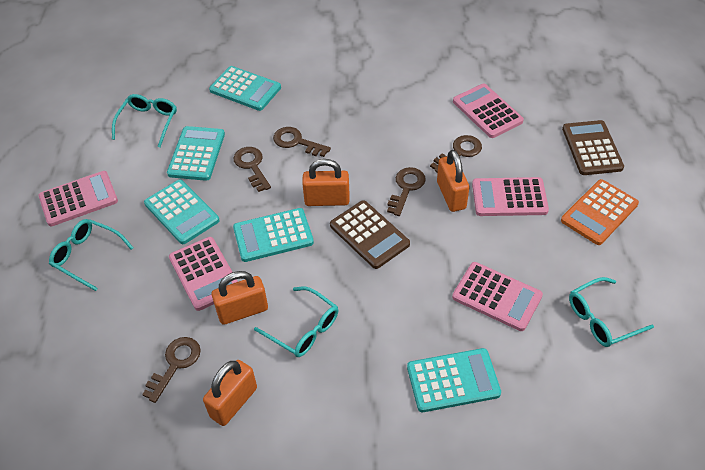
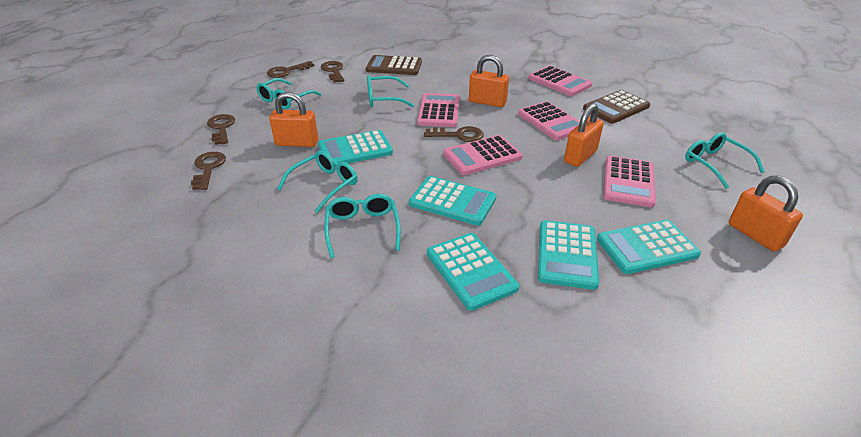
orange calculator: 1 -> 0
turquoise glasses: 4 -> 5

